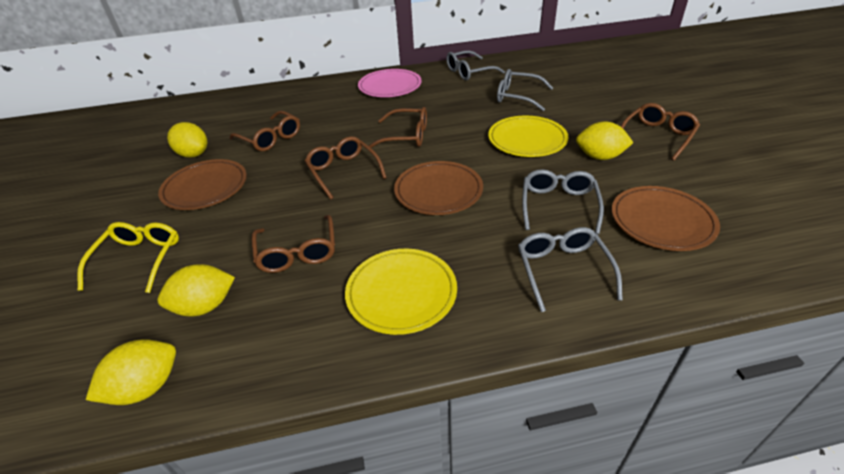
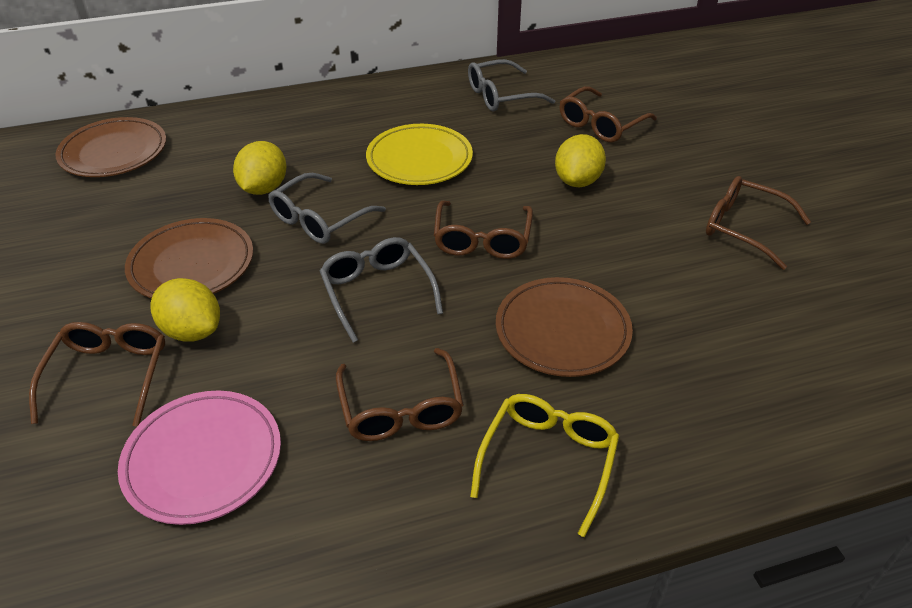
grey glasses: 4 -> 3
yellow lemon: 4 -> 3
yellow plate: 2 -> 1

